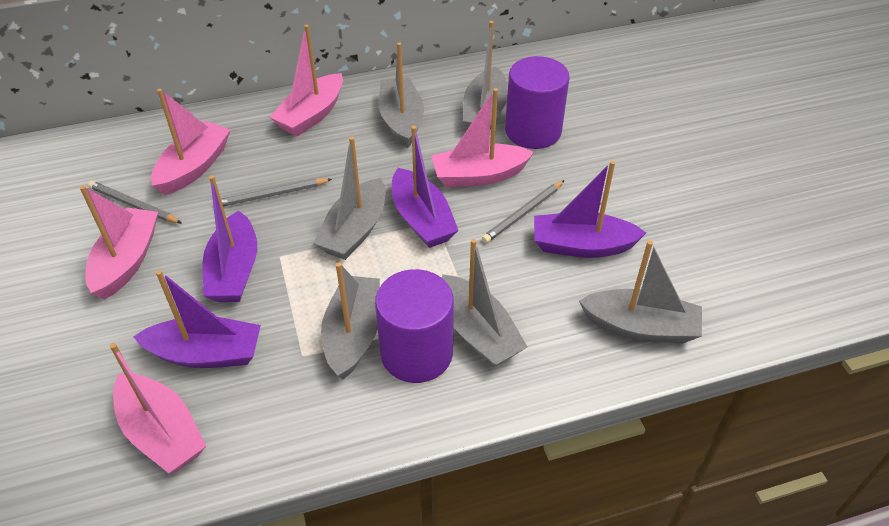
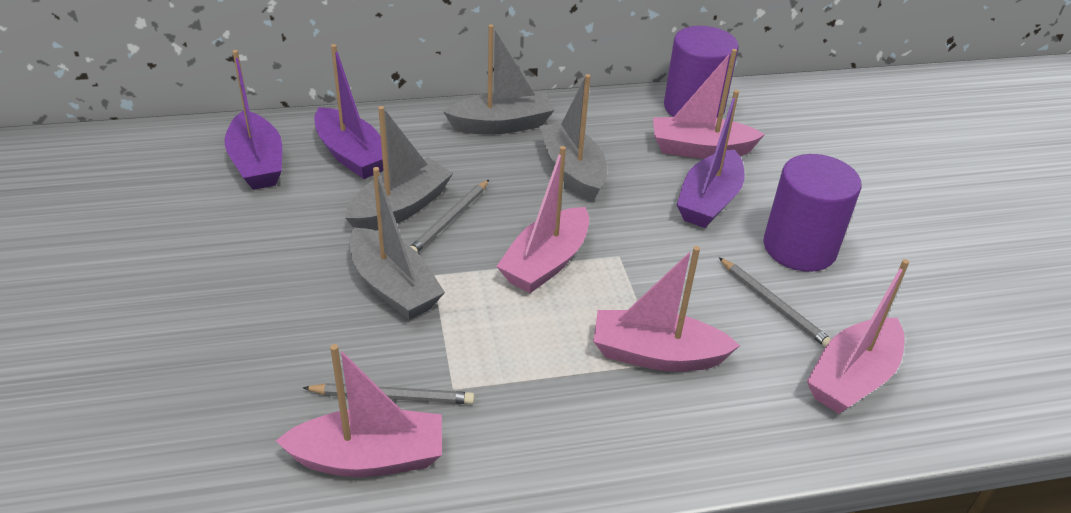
grey boat: 6 -> 4
purple boat: 4 -> 3

